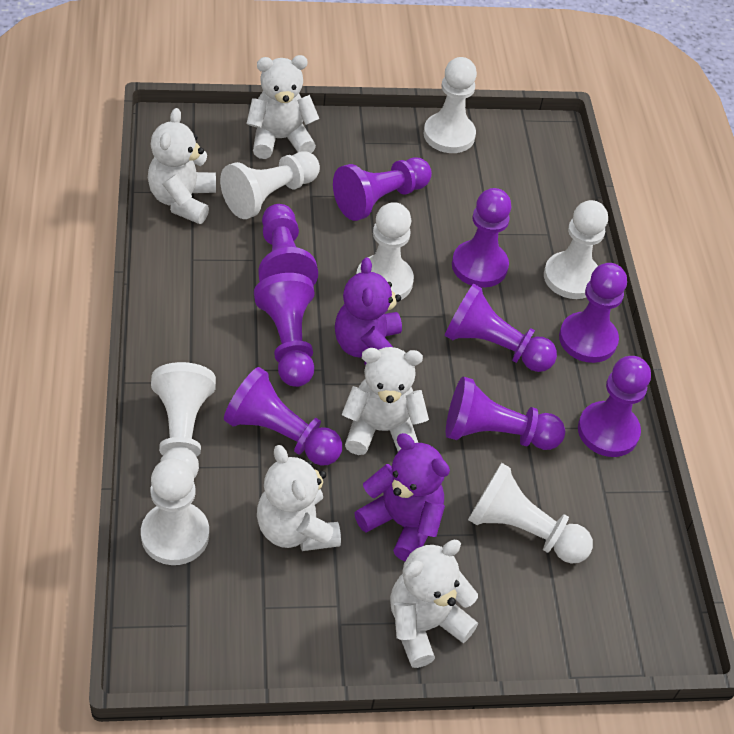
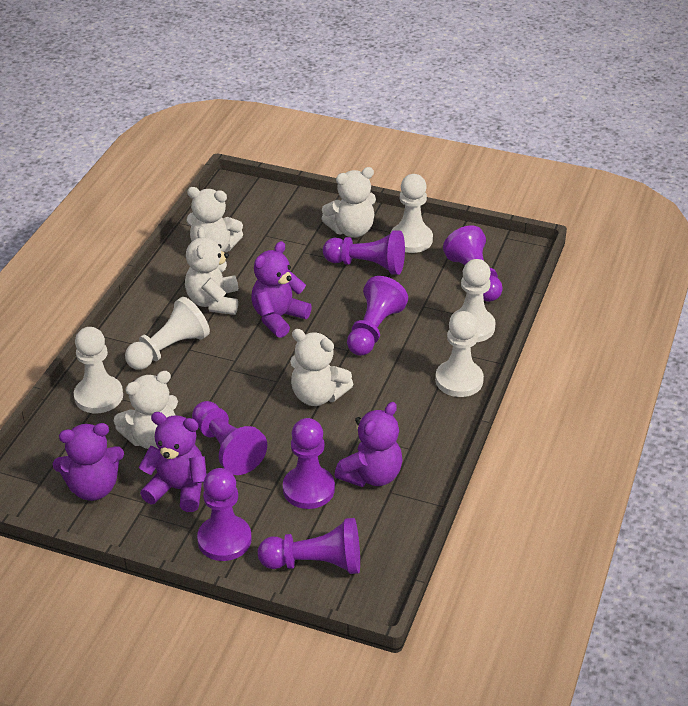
purple pawn: 9 -> 7
purple teddy bear: 2 -> 4
white pawn: 7 -> 5

